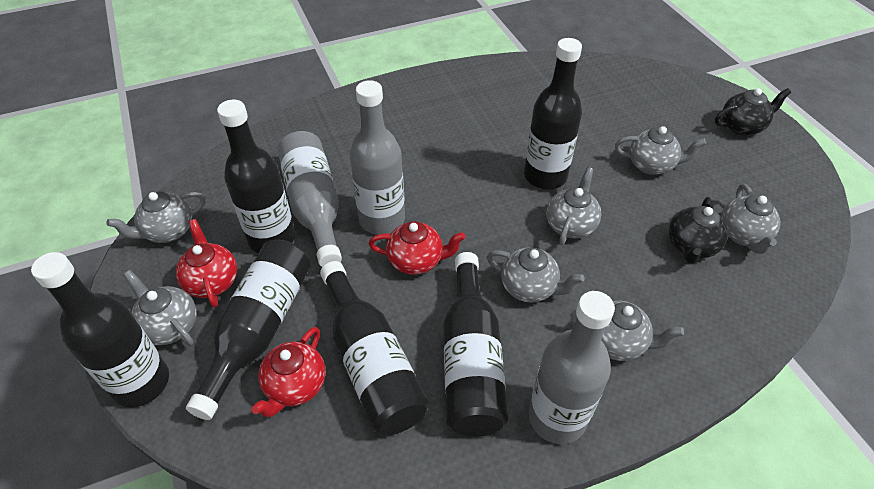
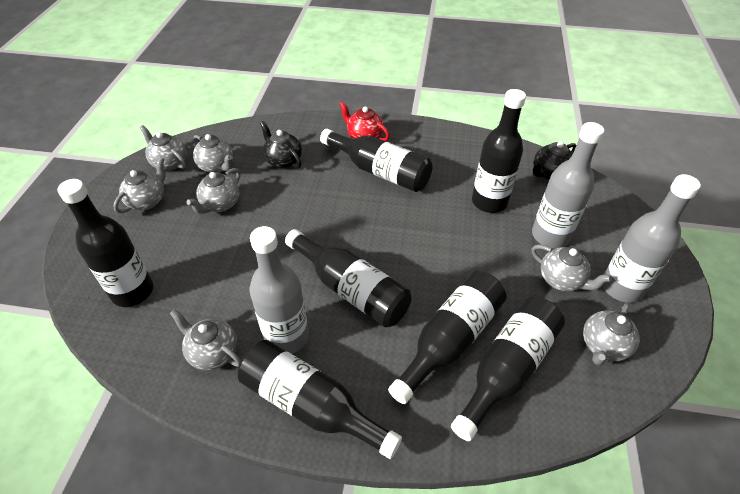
black bottle: 6 -> 7
red teapot: 3 -> 1

